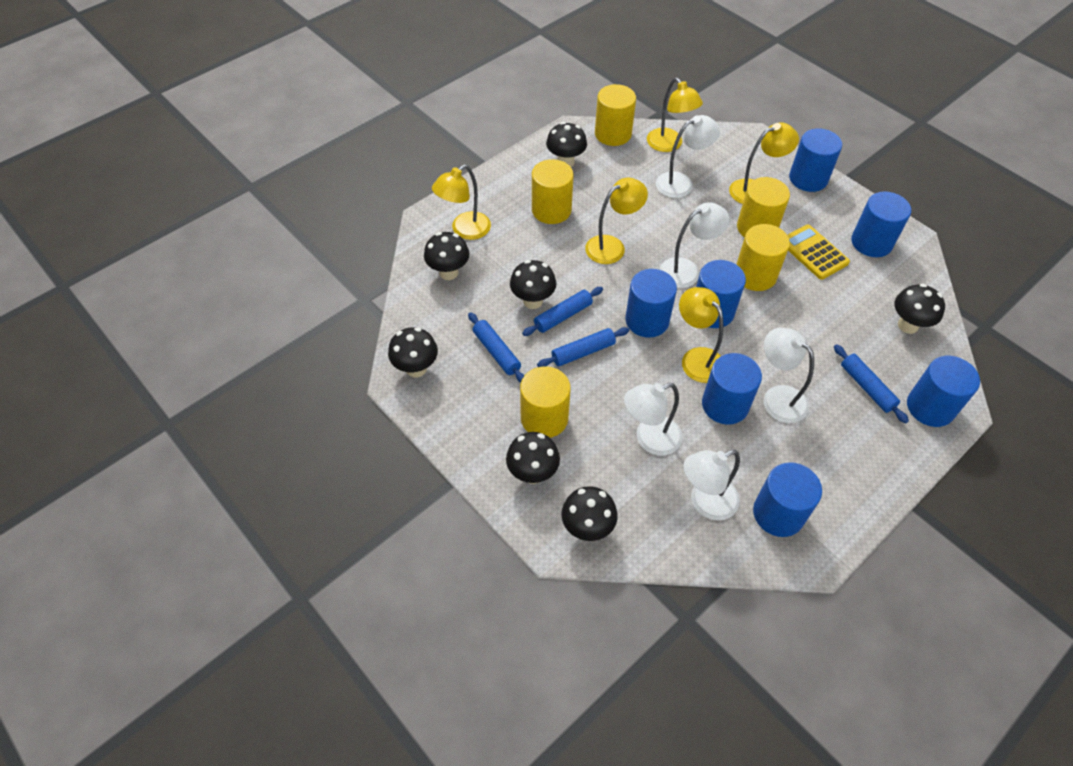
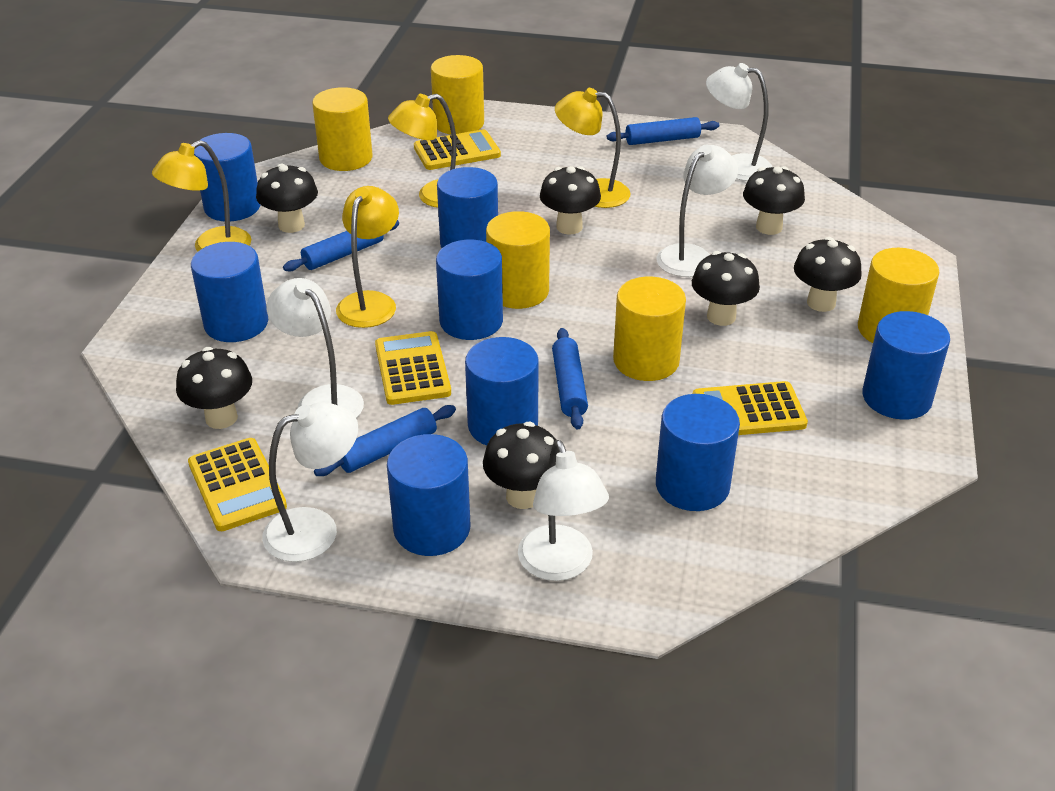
blue cylinder: 7 -> 8
yellow calculator: 1 -> 4
yellow lamp: 5 -> 4

